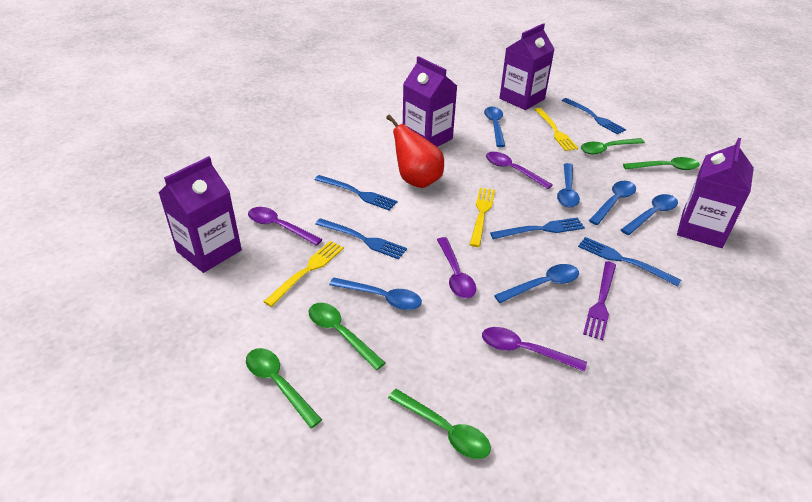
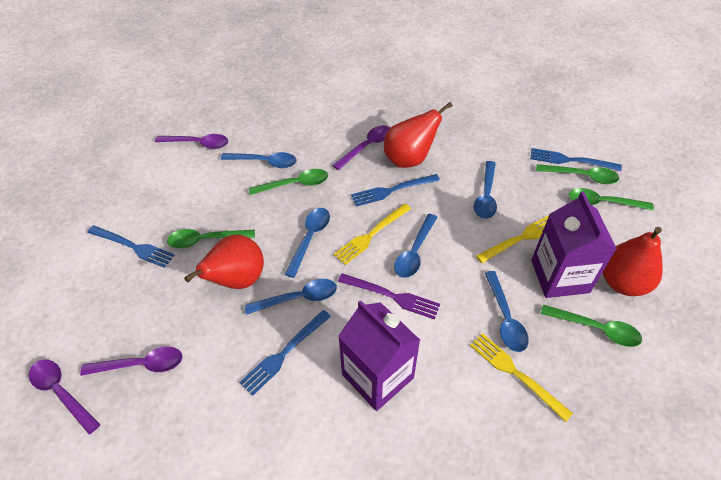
blue fork: 5 -> 4
purple carton: 4 -> 2
red pear: 1 -> 3

